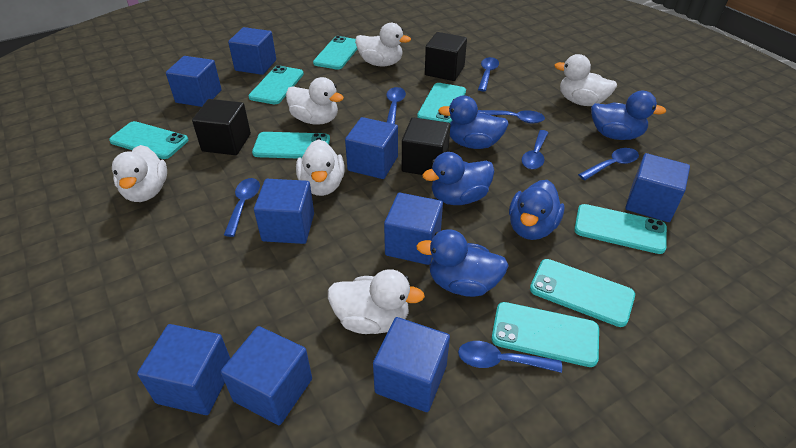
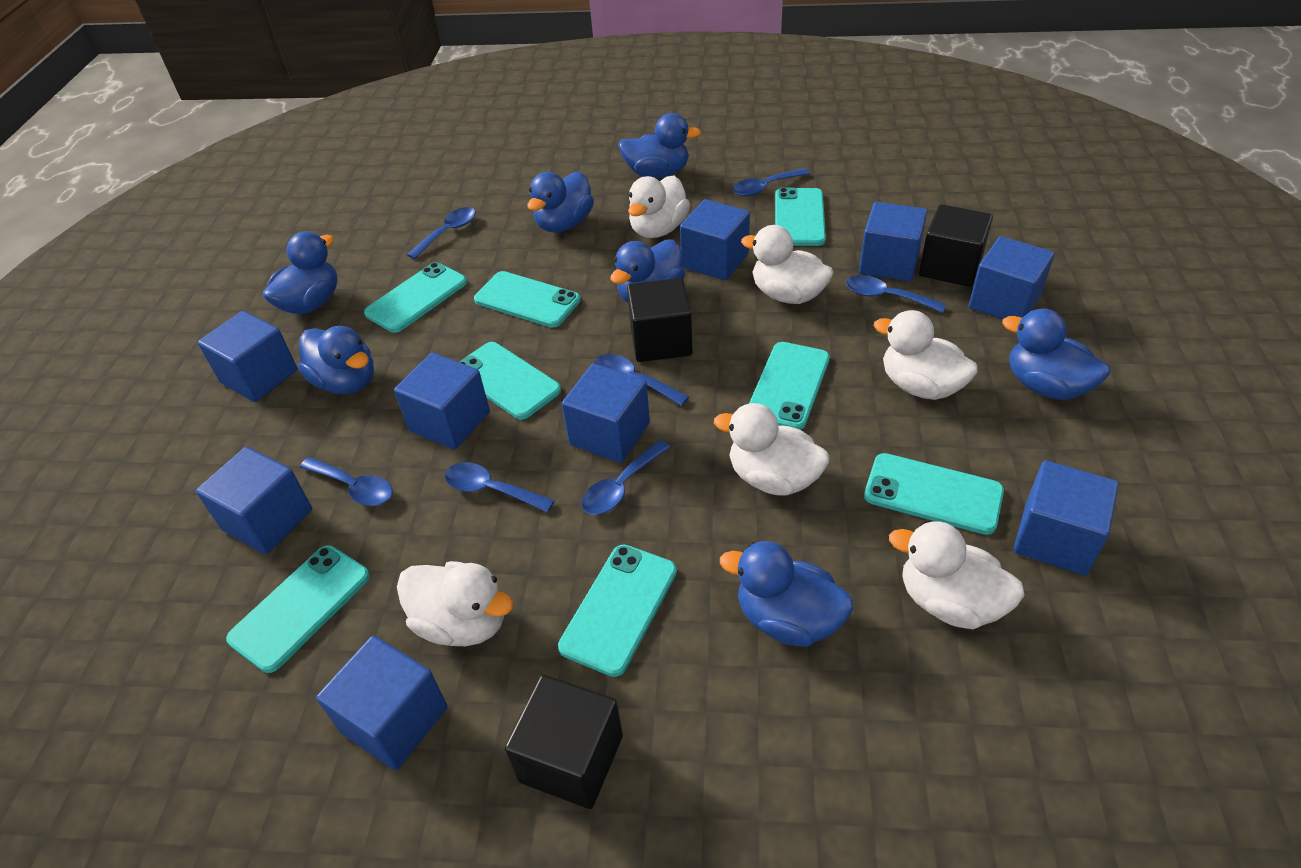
blue duck: 5 -> 7

